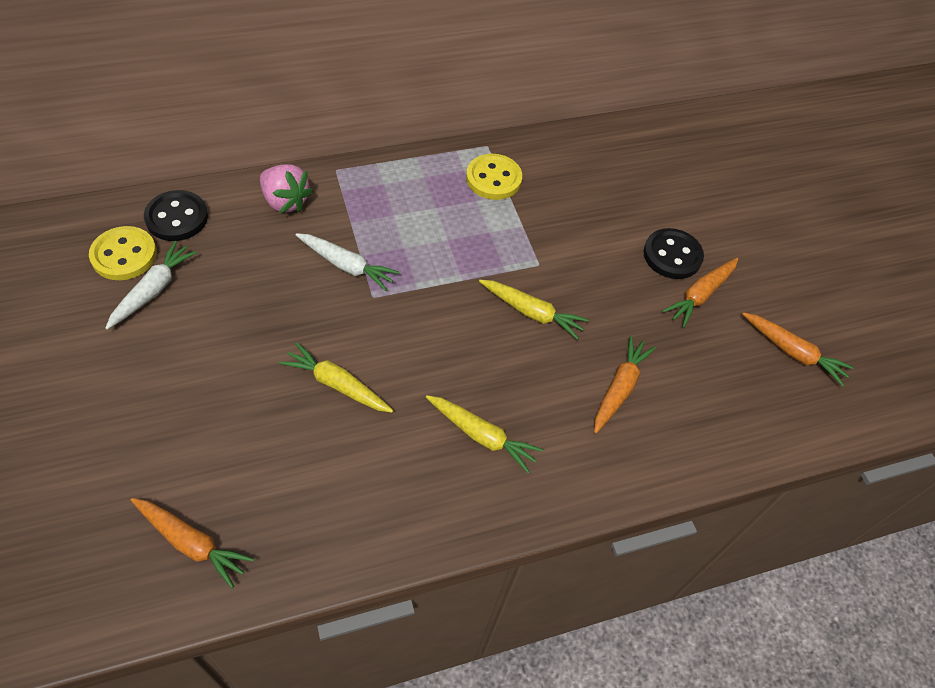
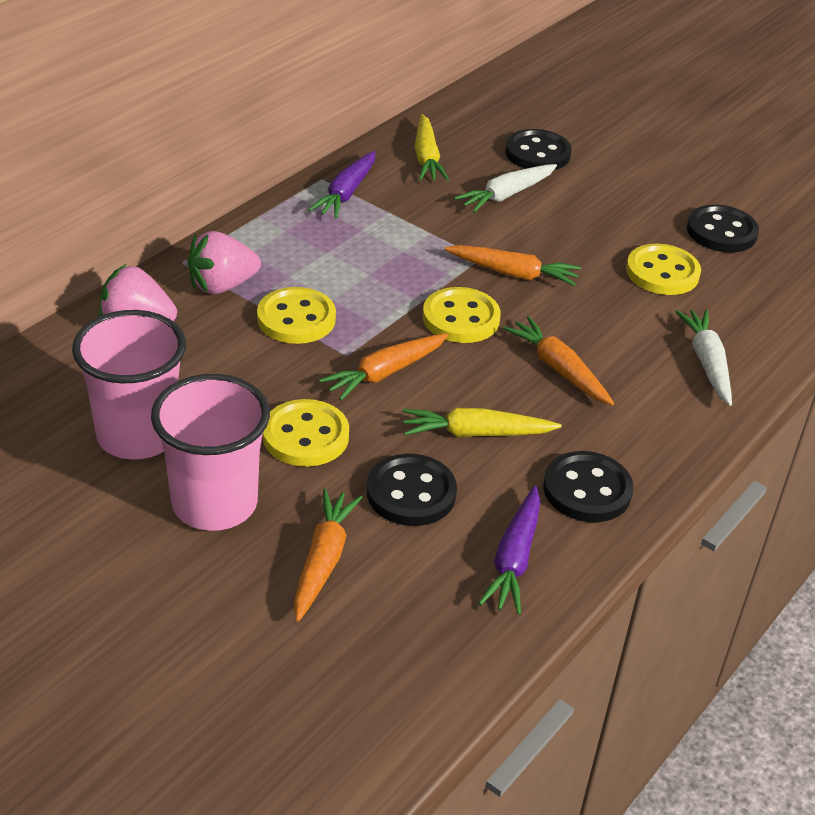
black button: 2 -> 4
pink cup: 0 -> 2
pink strawberry: 1 -> 2
purple carrot: 0 -> 2
yellow button: 2 -> 4
yellow carrot: 3 -> 2

